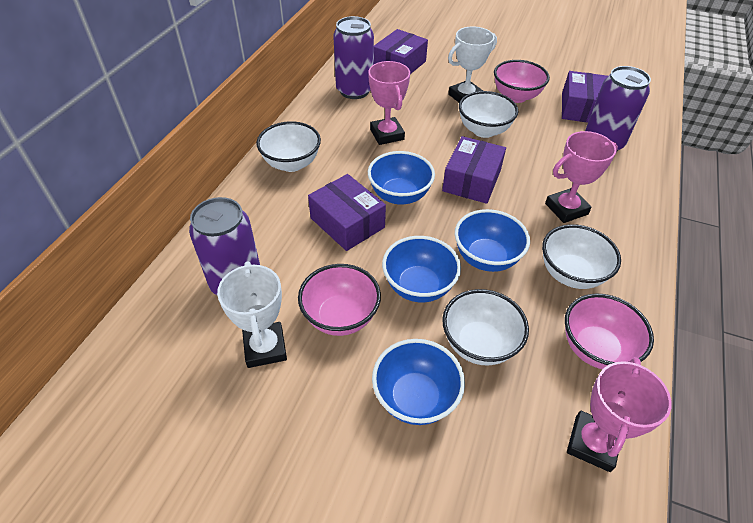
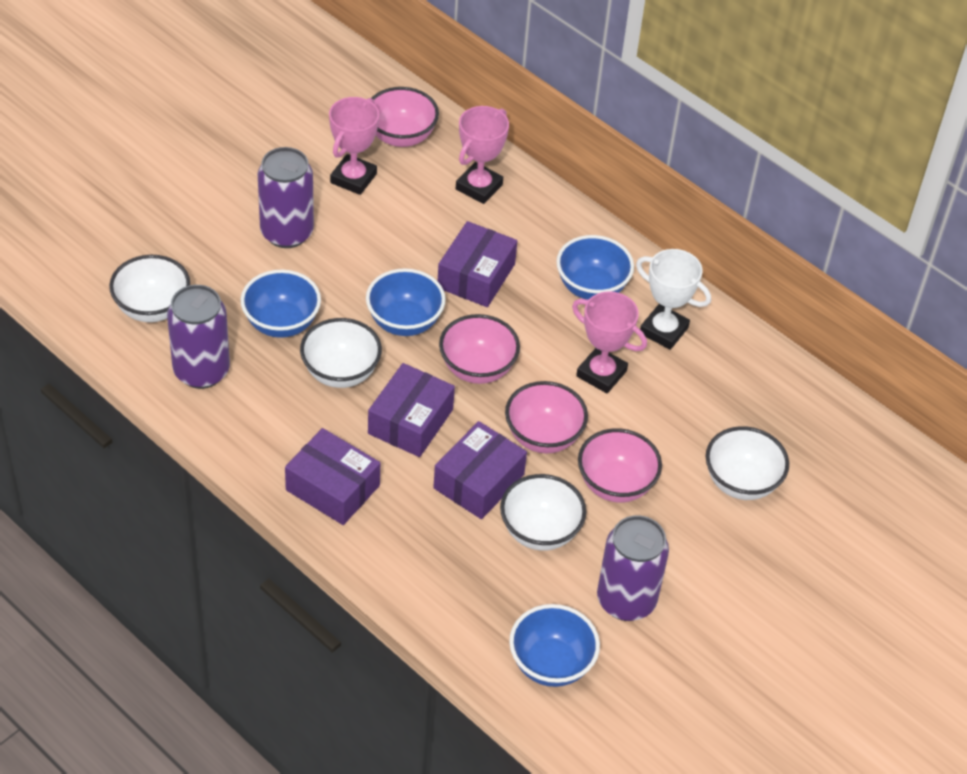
pink bowl: 3 -> 4
white trophy: 2 -> 1

